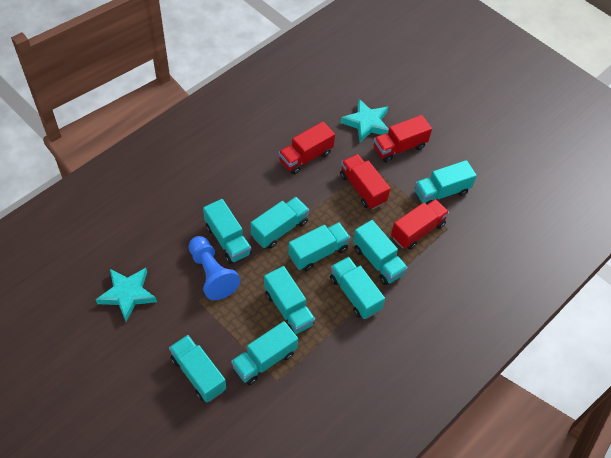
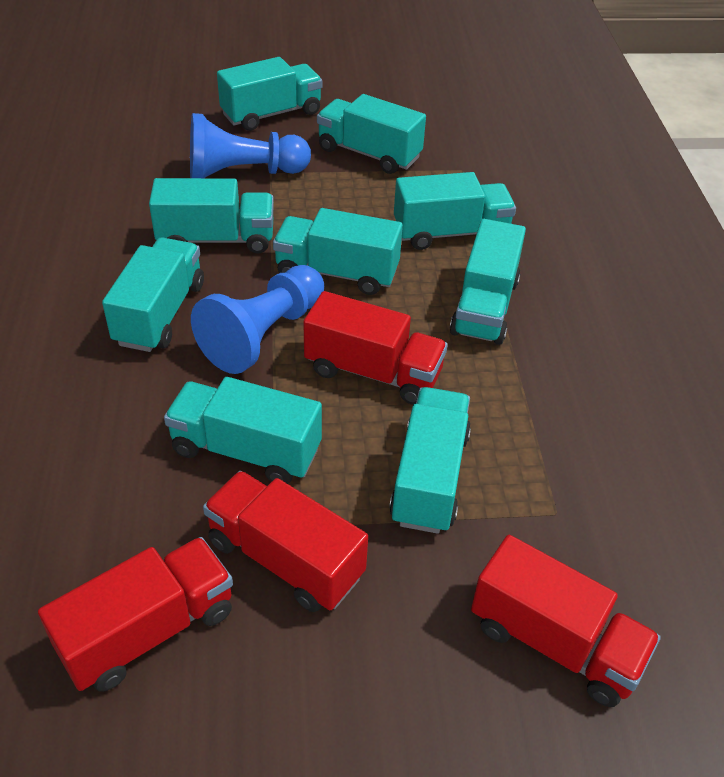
blue pawn: 1 -> 2
turquoise star: 2 -> 0

